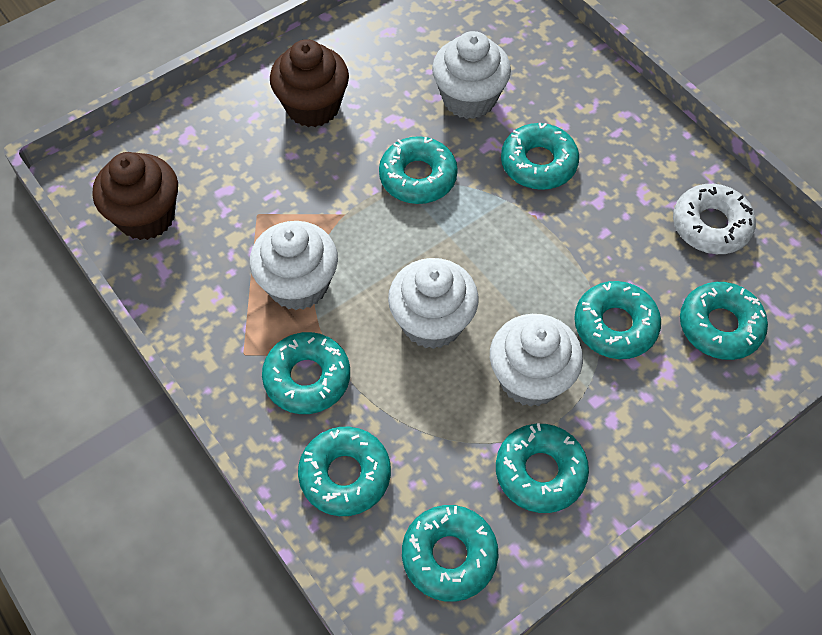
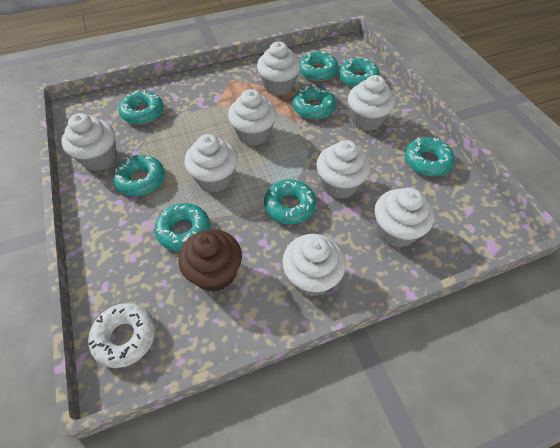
brown cupcake: 2 -> 1
white cupcake: 4 -> 8

